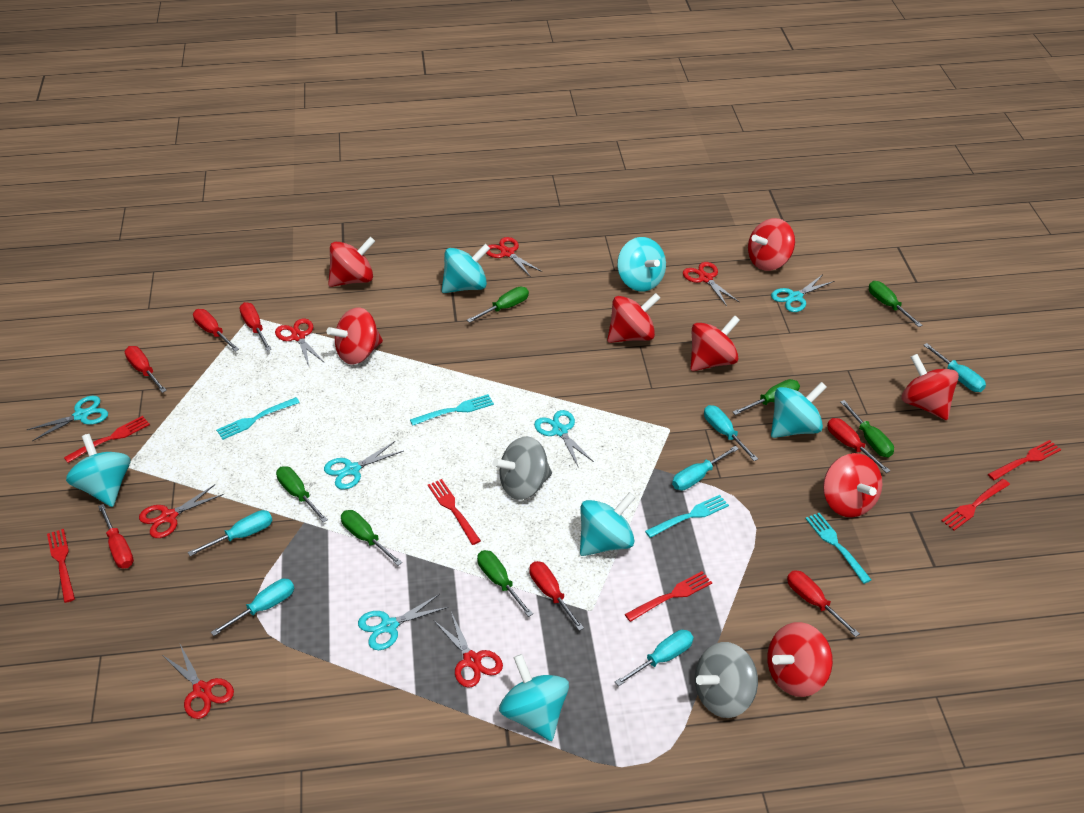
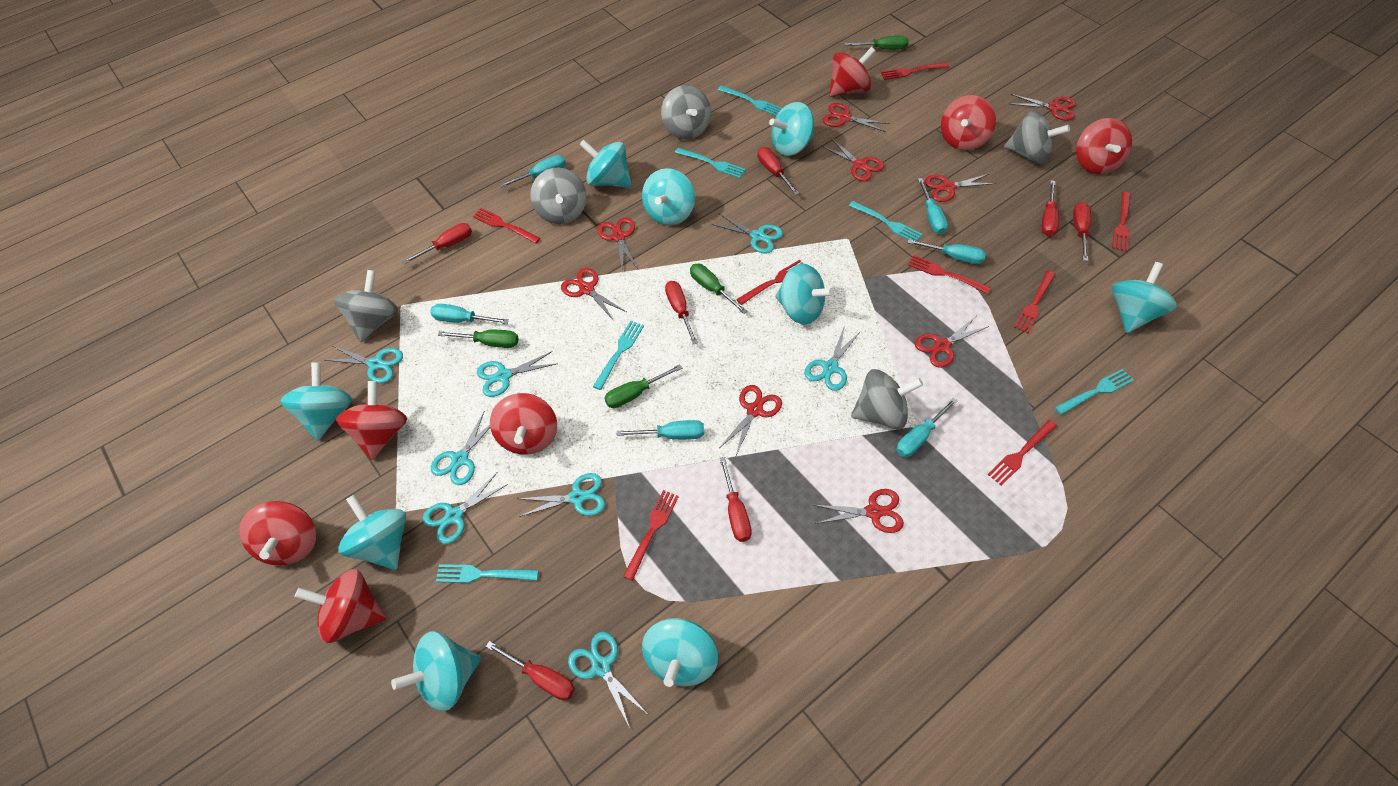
green screwdriver: 7 -> 4
grey spinning top: 2 -> 5
red fork: 6 -> 8
red scissors: 6 -> 9
red spinning top: 8 -> 7
turquoise fork: 4 -> 6
turquoise scissors: 5 -> 8
turquoise spinning top: 6 -> 9

